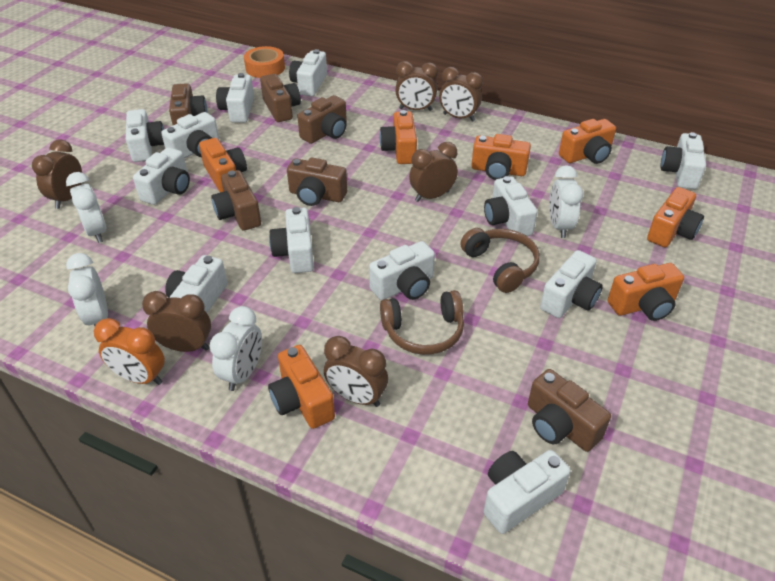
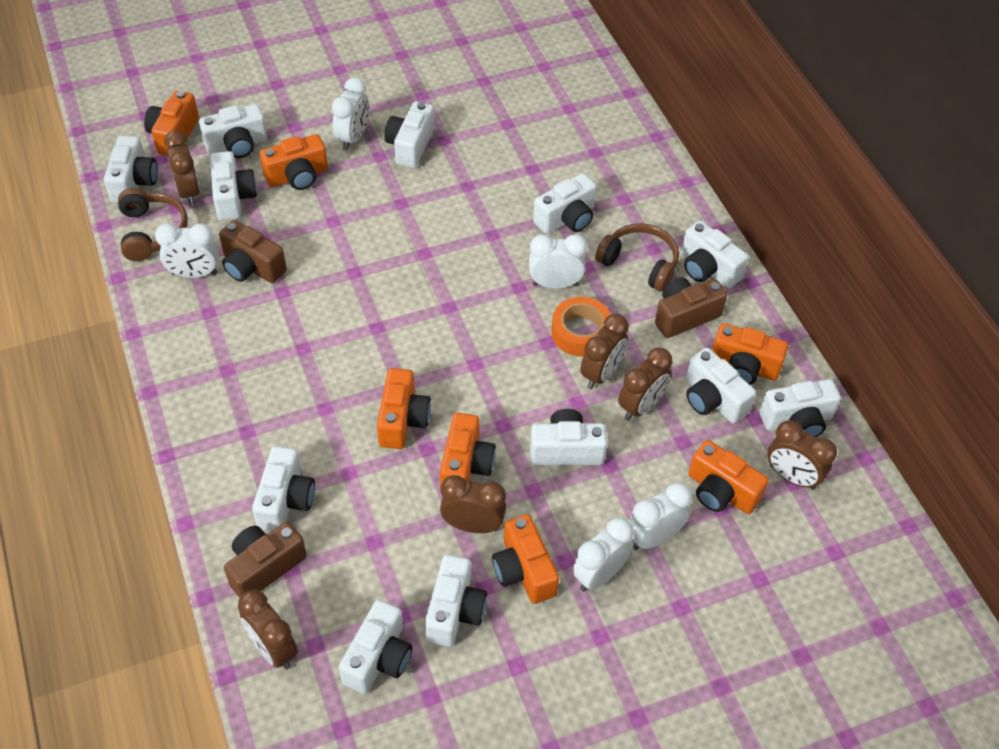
brown camera: 6 -> 3
orange clock: 1 -> 0
white clock: 4 -> 5

